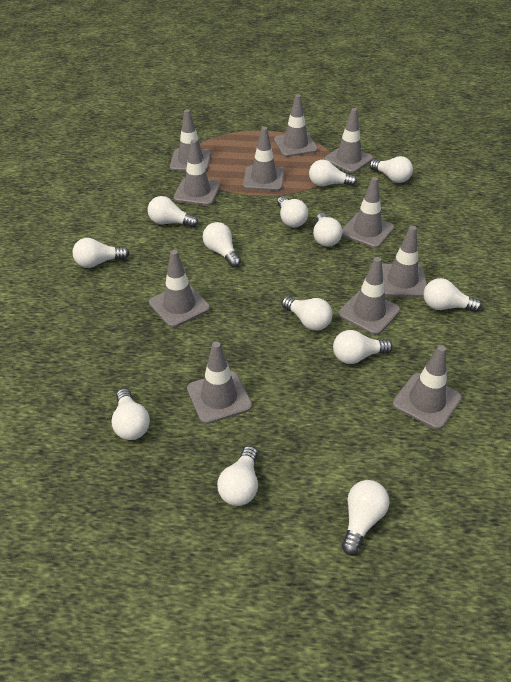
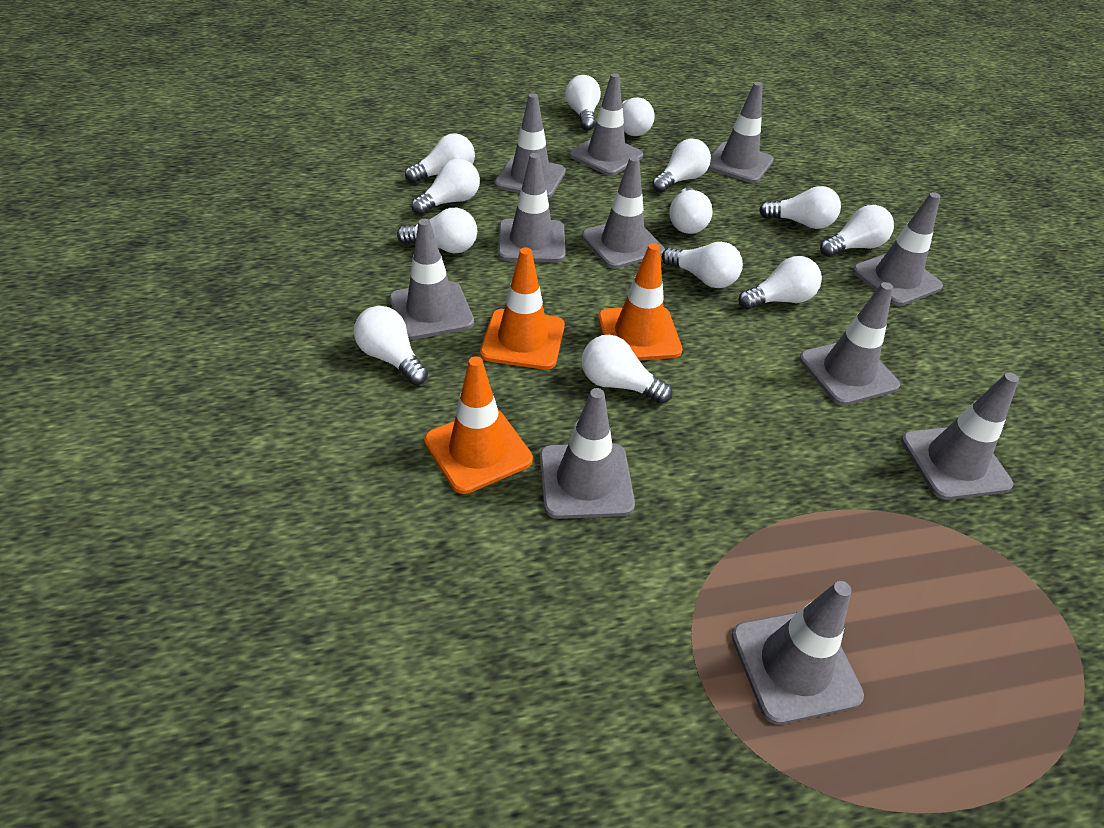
orange traffic cone: 0 -> 3

